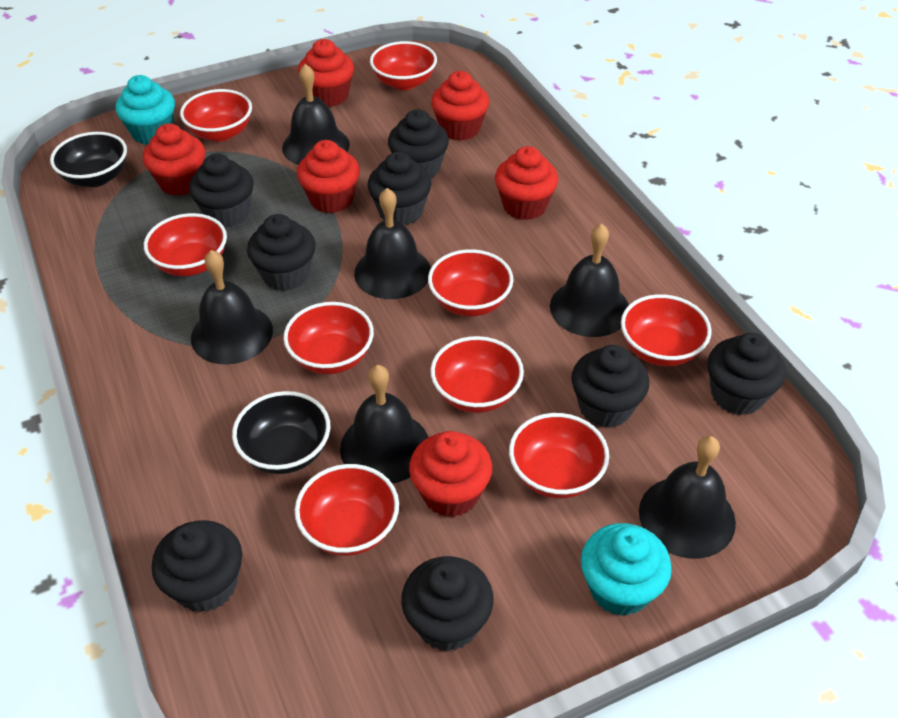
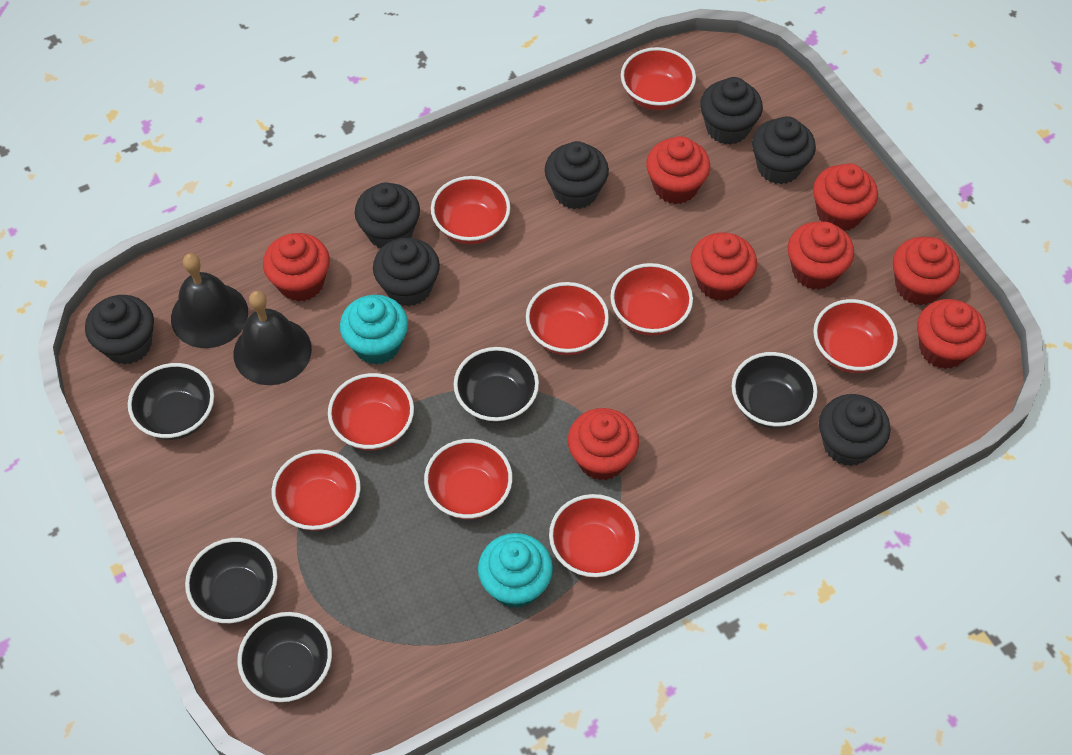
black bell: 6 -> 2
black bowl: 2 -> 5
black cupcake: 8 -> 7
red cupcake: 6 -> 8

